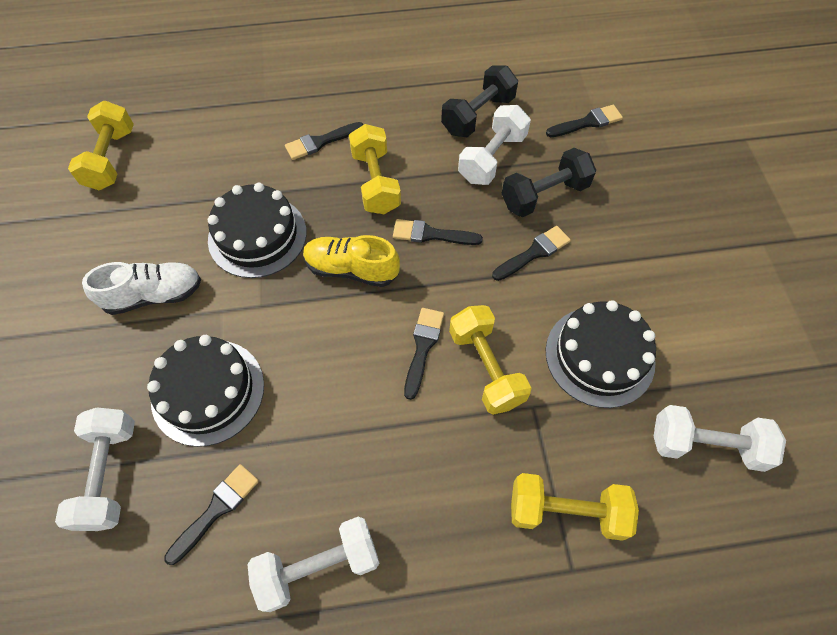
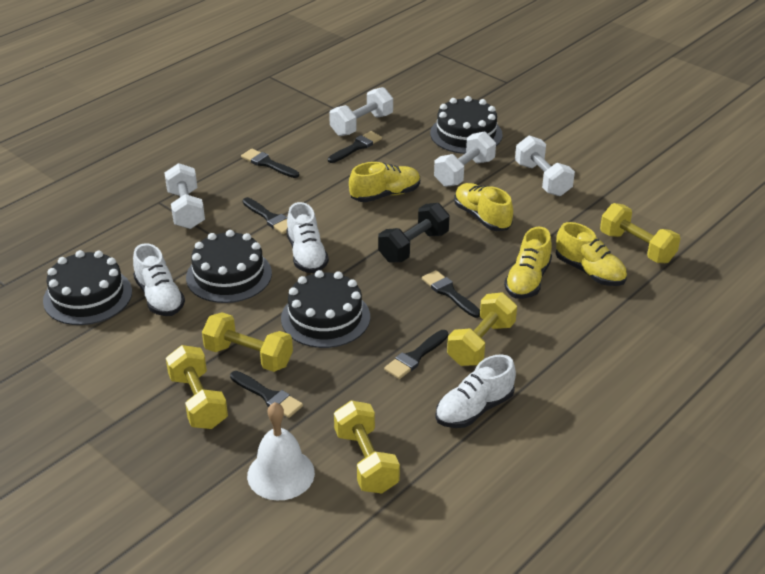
black cake: 3 -> 4
black dumbbell: 2 -> 1
white bell: 0 -> 1
white shoe: 1 -> 3
yellow dumbbell: 4 -> 5
yellow shoe: 1 -> 4

